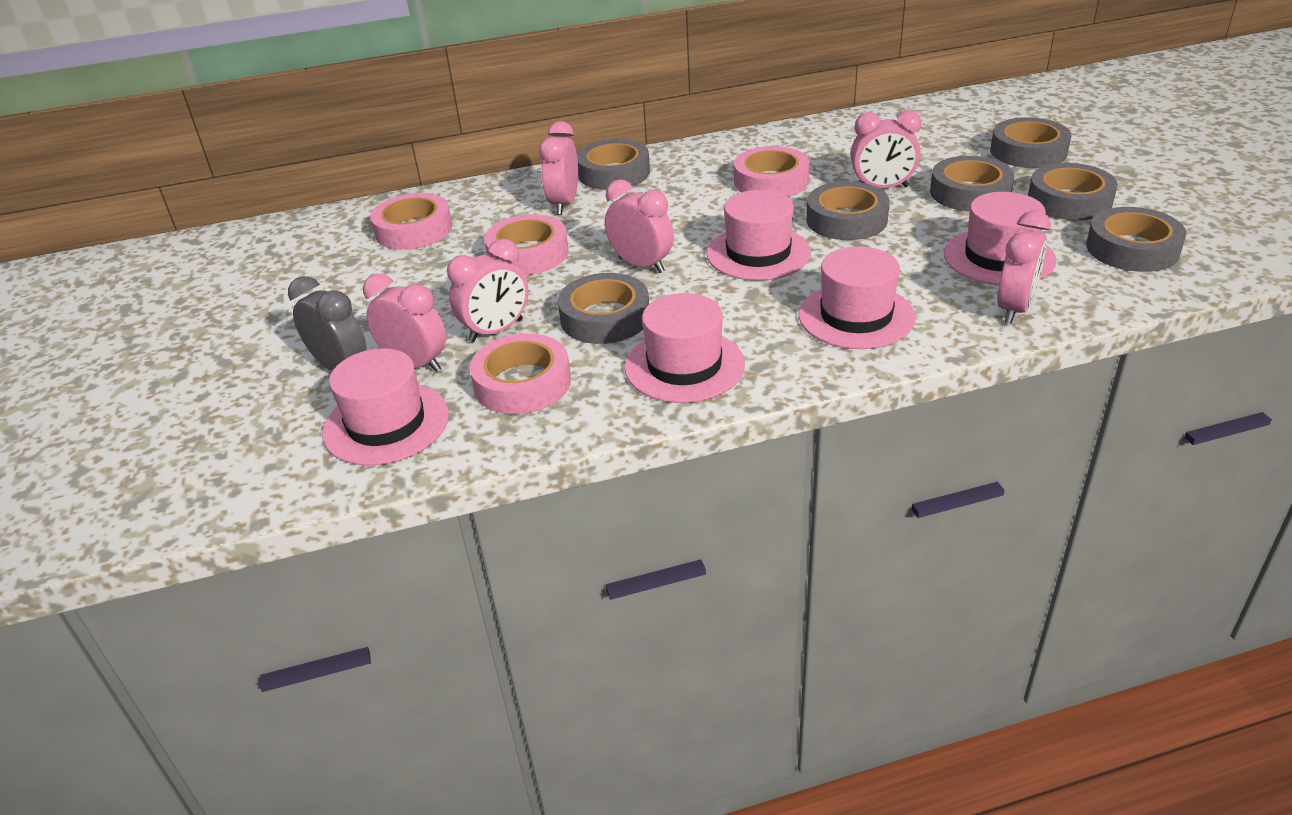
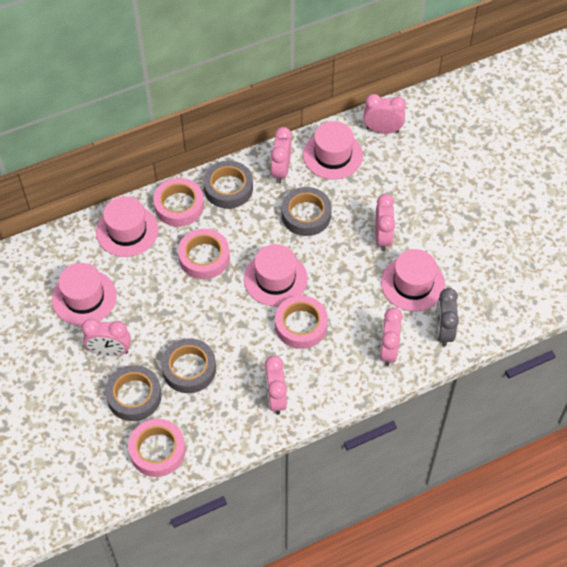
grey tape: 7 -> 4

